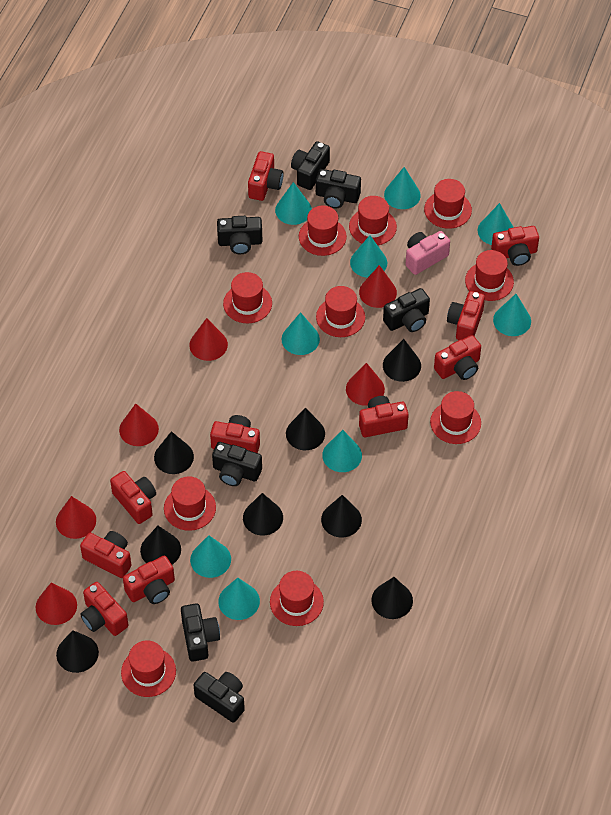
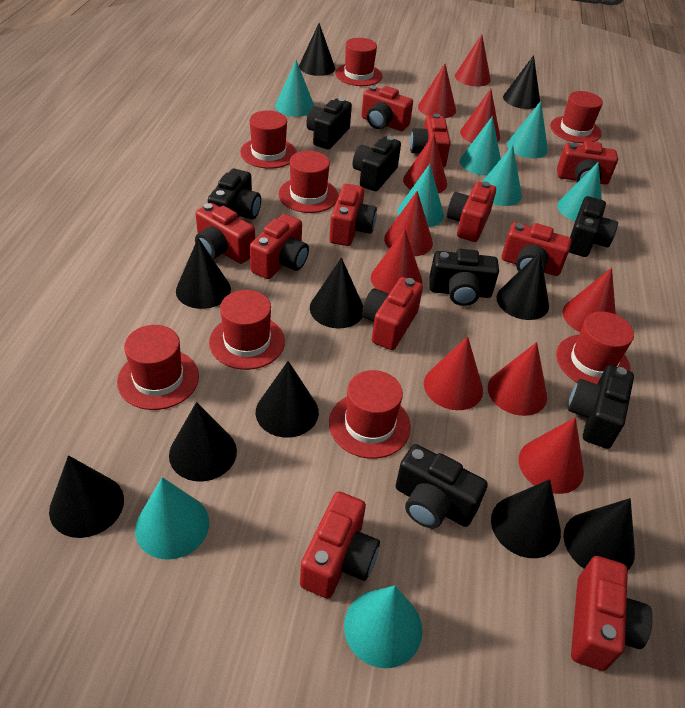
black cone: 8 -> 10
pink camera: 1 -> 0
red camera: 10 -> 11
red cone: 6 -> 10
red hat: 10 -> 8
turquoise cone: 9 -> 8

